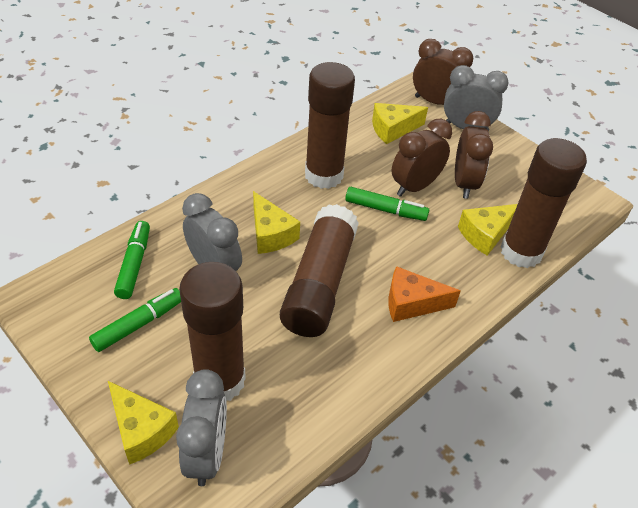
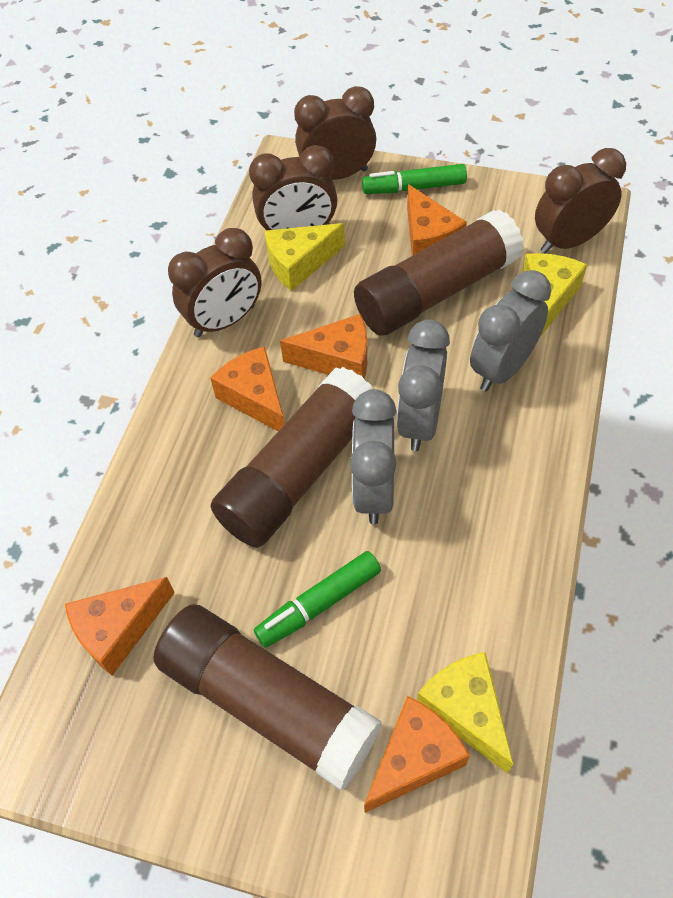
brown clock: 3 -> 4
brown glue stick: 4 -> 3
green marker: 3 -> 2
orange cheese: 1 -> 5
yellow cheese: 4 -> 3

